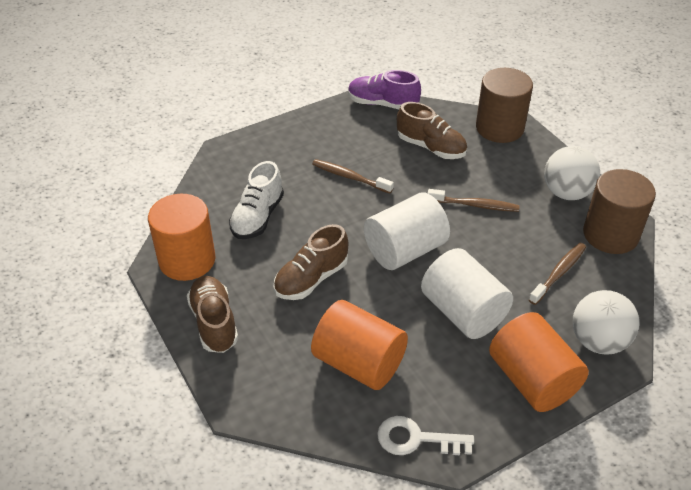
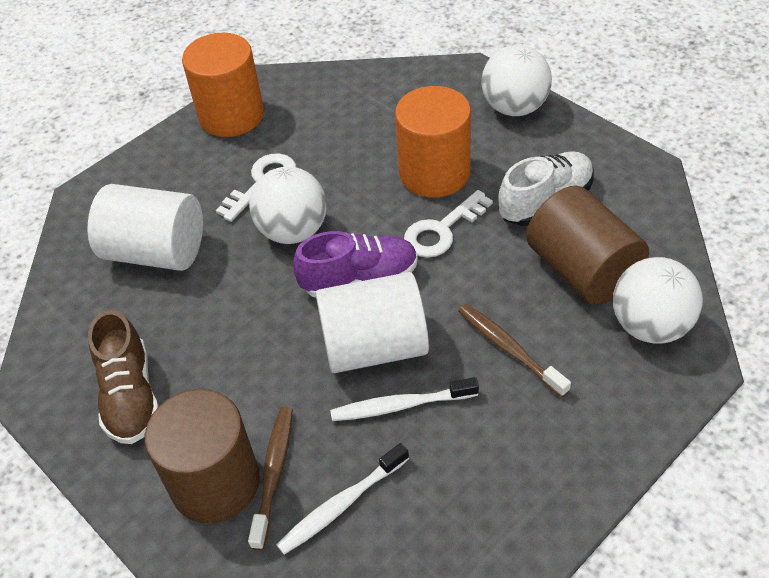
brown shoe: 3 -> 1
brown toothbrush: 3 -> 2
orange cylinder: 3 -> 2
white ball: 2 -> 3
white key: 1 -> 2
white toothbrush: 0 -> 2

